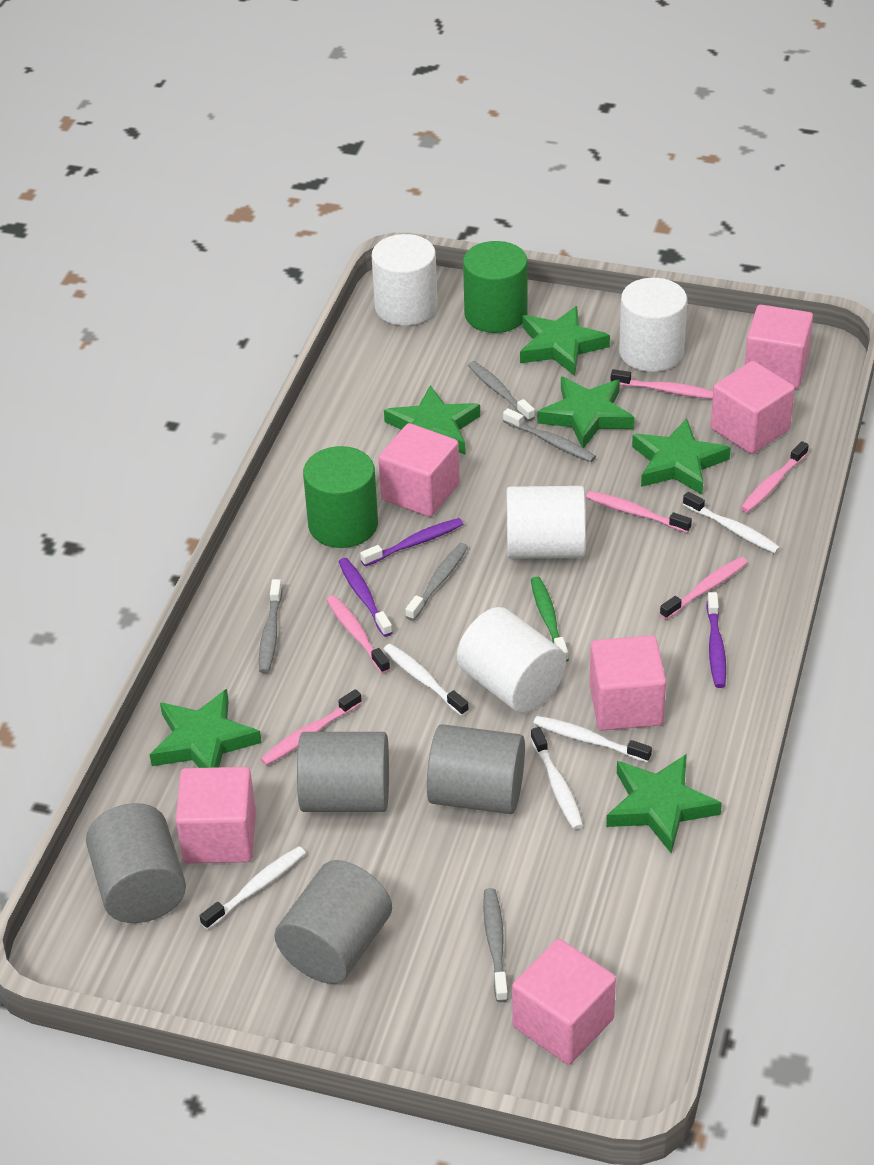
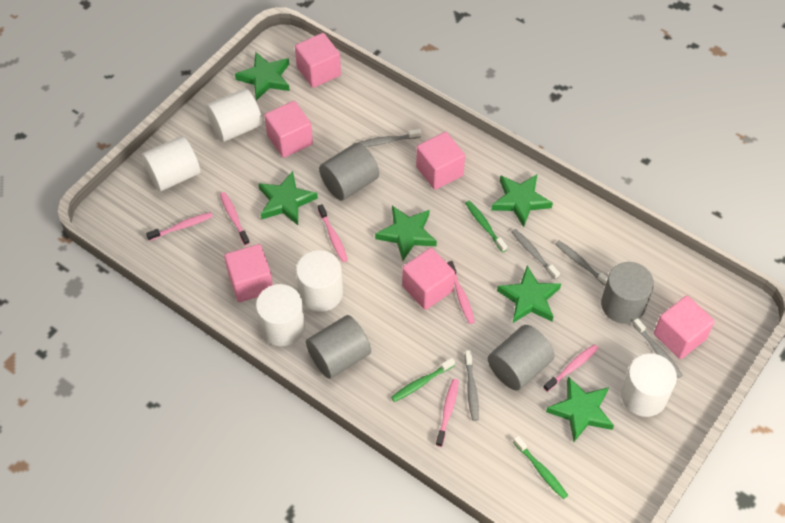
green cylinder: 2 -> 0
green toothbrush: 1 -> 3
purple toothbrush: 3 -> 0
white cylinder: 4 -> 5
white toothbrush: 5 -> 0

